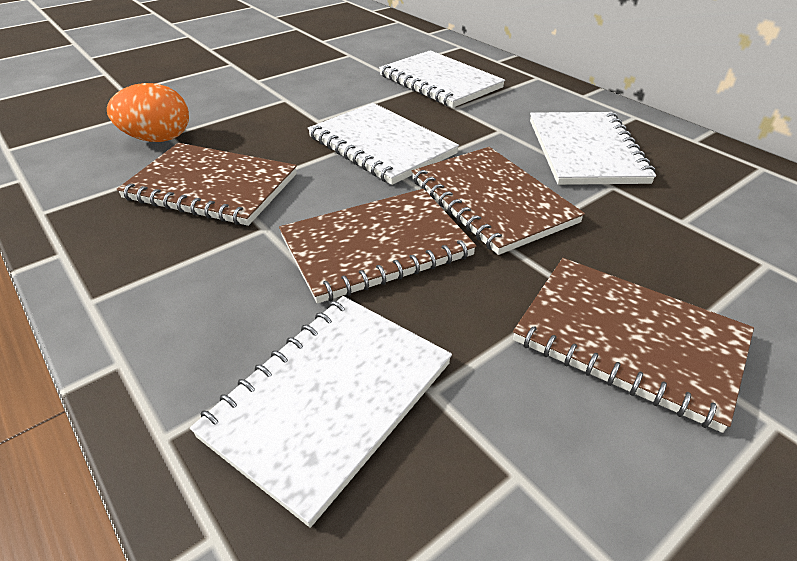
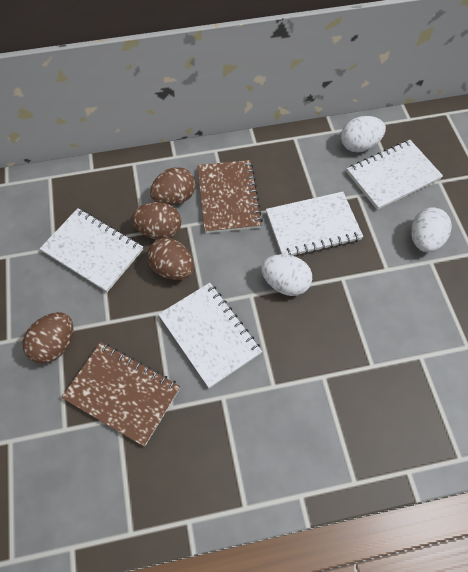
brown egg: 0 -> 4
brown notebook: 4 -> 2
orange egg: 1 -> 0
white egg: 0 -> 3

